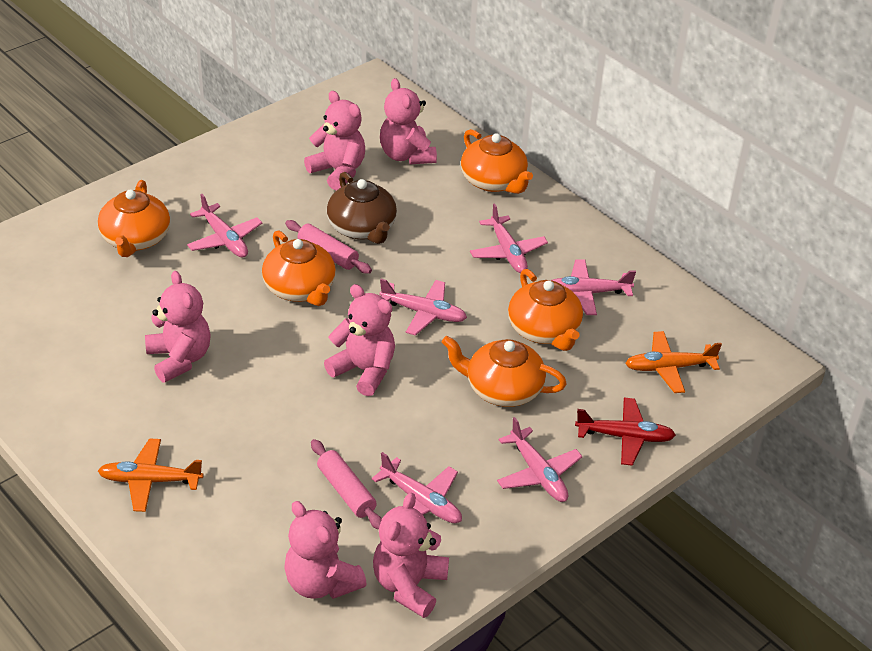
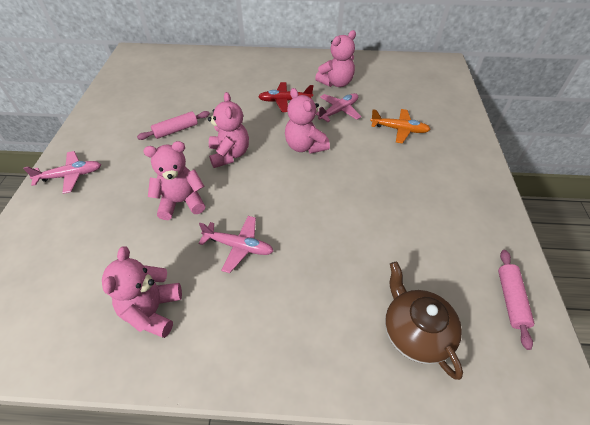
orange plane: 2 -> 1
orange teapot: 5 -> 0
pink plane: 6 -> 3
pink teddy bear: 6 -> 5

